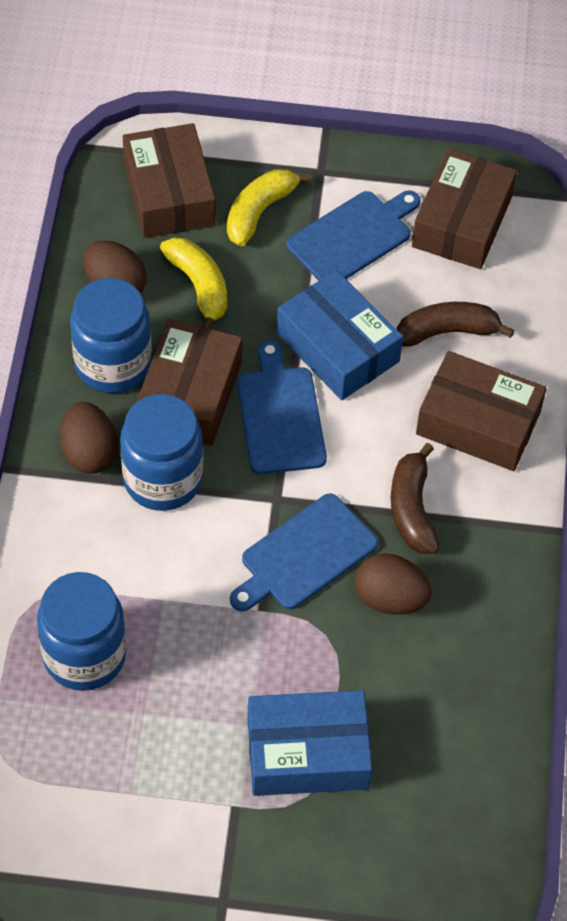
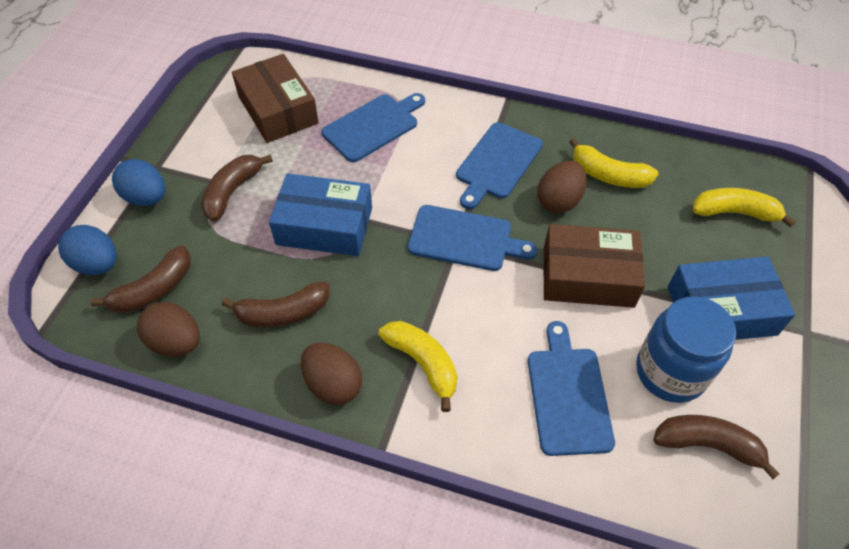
blue cutting board: 3 -> 4
blue egg: 0 -> 2
blue jar: 3 -> 1
brown banana: 2 -> 4
brown box: 4 -> 2
yellow banana: 2 -> 3

